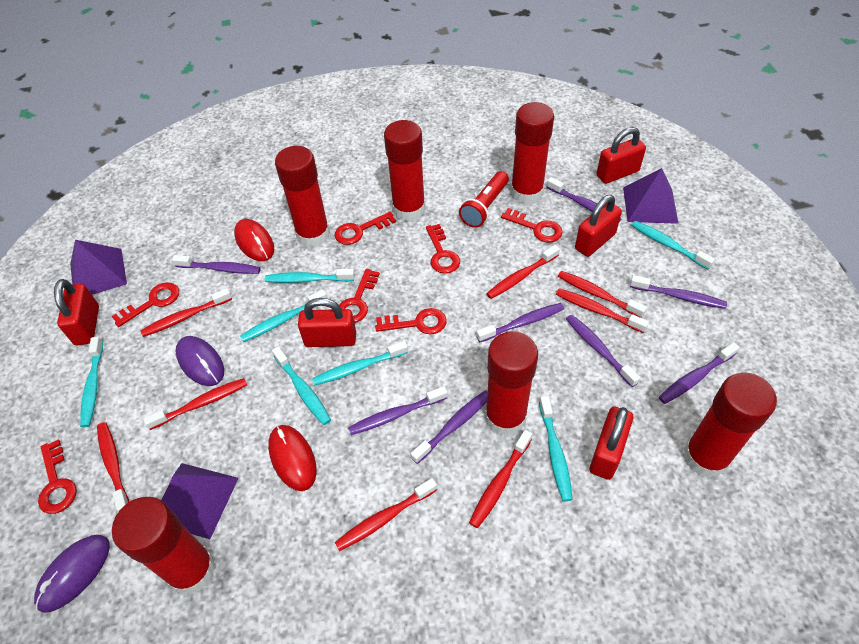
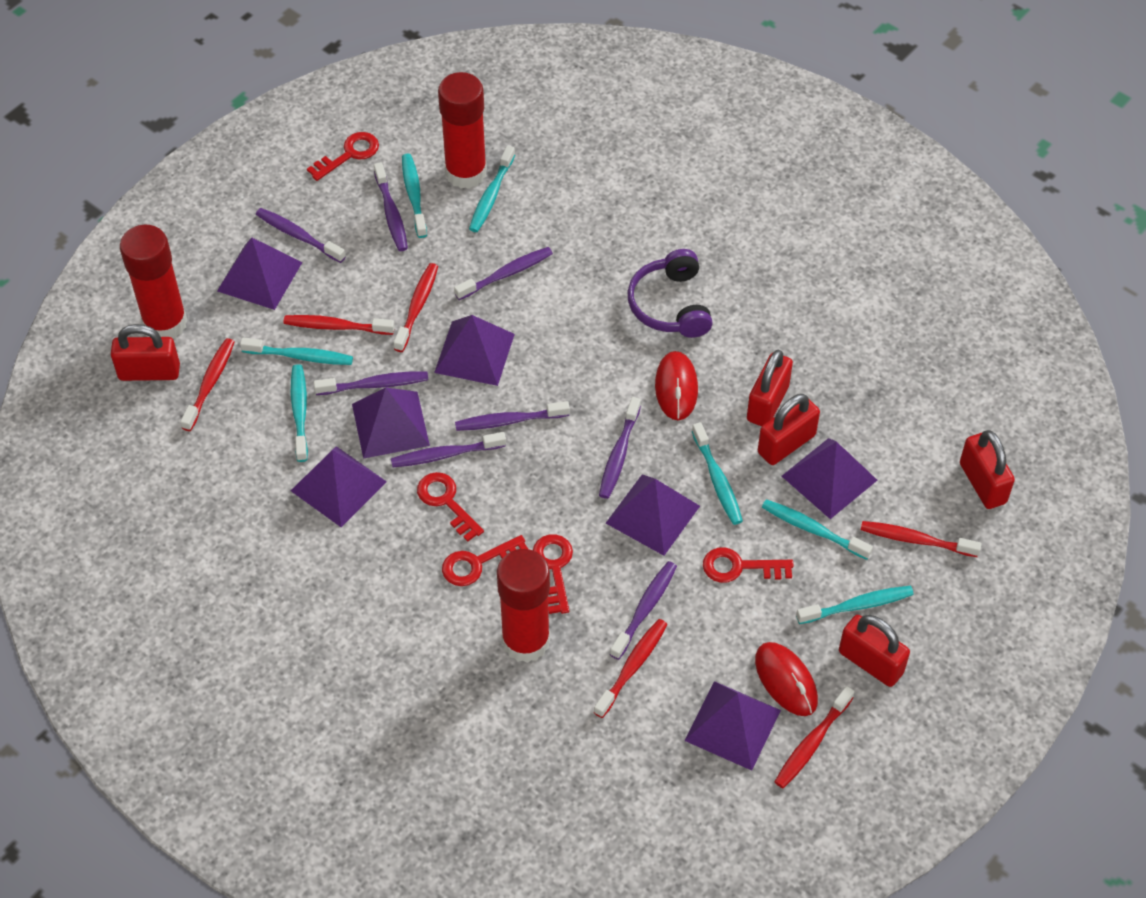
purple headphones: 0 -> 1
purple mouse: 2 -> 0
purple pyramid: 3 -> 7
red flashlight: 1 -> 0
red glue stick: 6 -> 3
red key: 7 -> 5
red toothbrush: 8 -> 6

